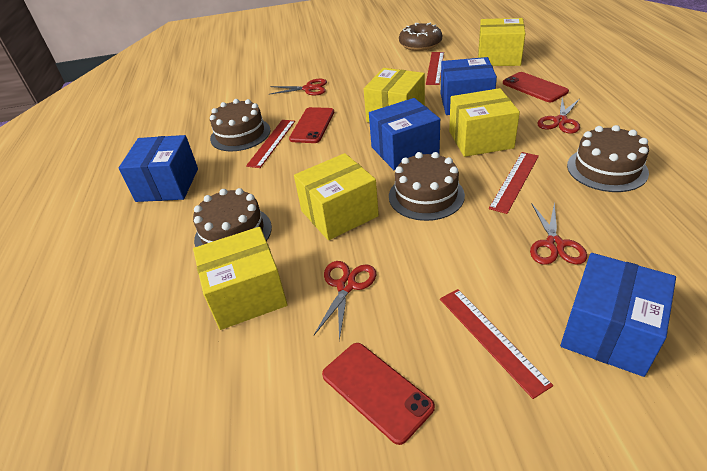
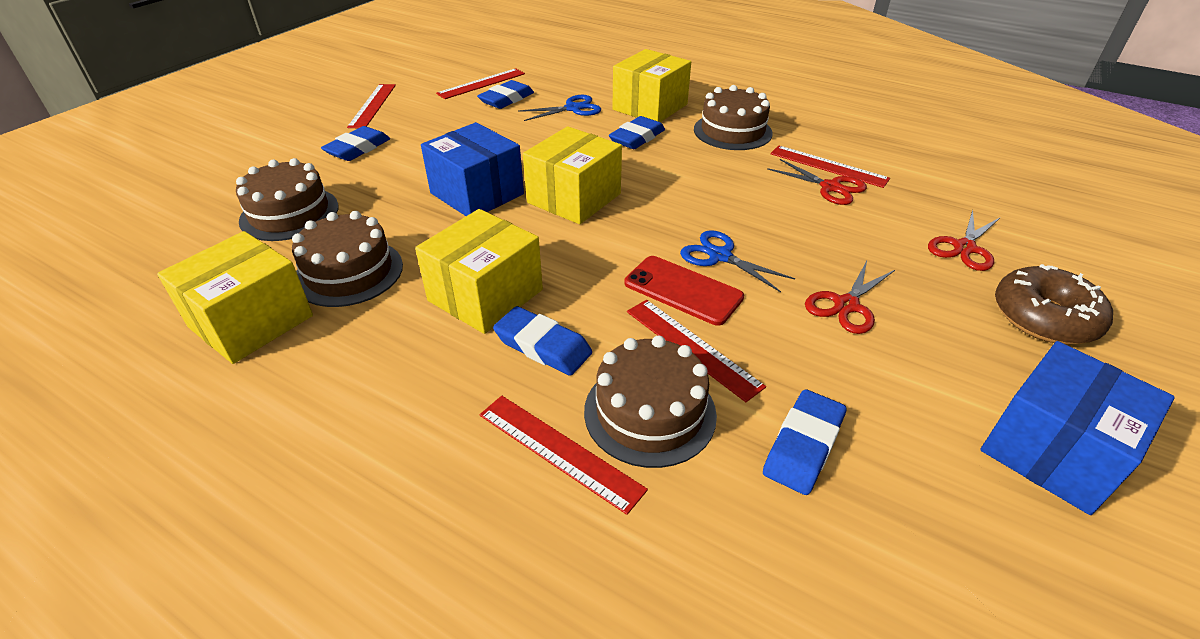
blue box: 4 -> 2
blue eraser: 0 -> 5
blue scissors: 0 -> 2
red phone: 3 -> 1
red ruler: 4 -> 5
red scissors: 4 -> 3
yellow box: 5 -> 4

